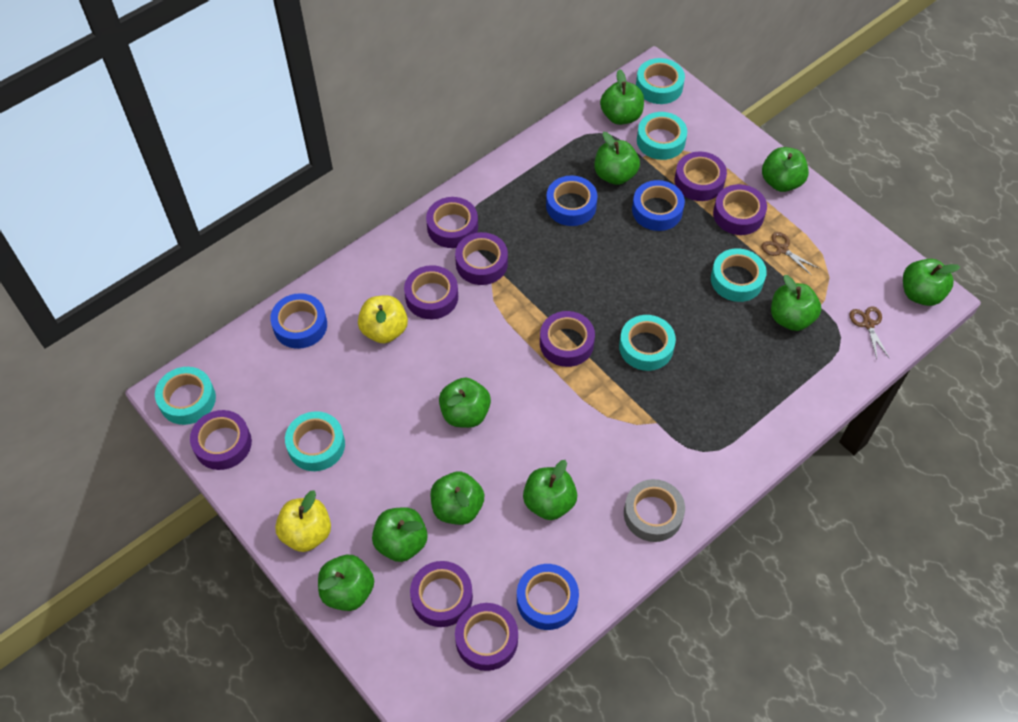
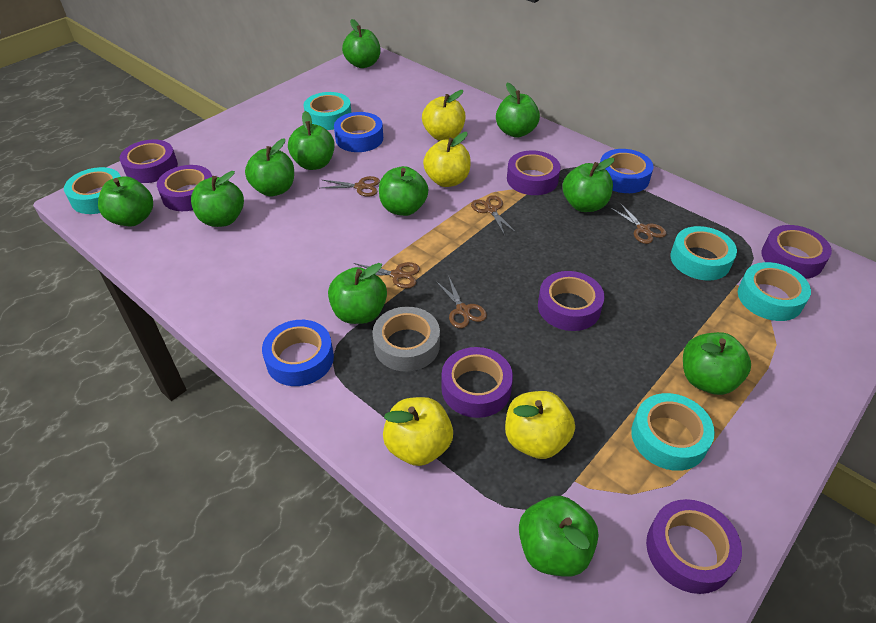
blue tape: 4 -> 3
brown scissors: 2 -> 5
green apple: 10 -> 11
purple tape: 9 -> 7
turquoise tape: 6 -> 5
yellow apple: 2 -> 4

